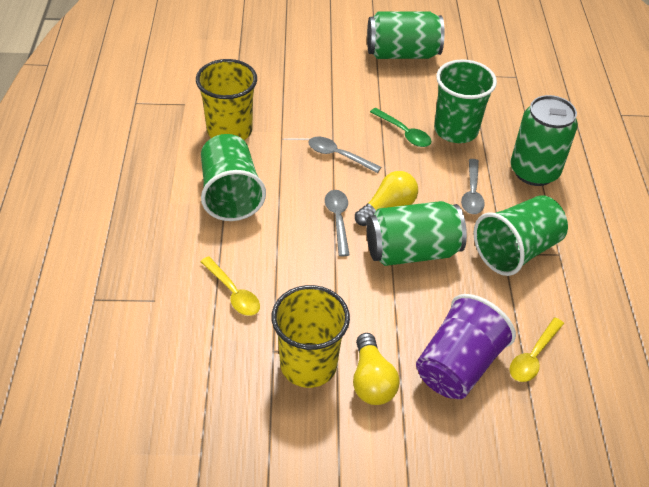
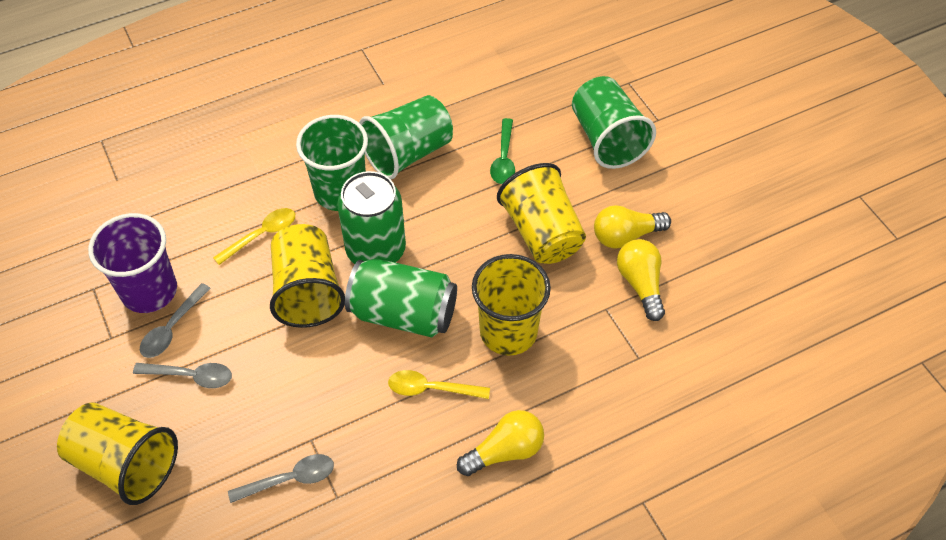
green can: 3 -> 2
yellow cup: 2 -> 4
yellow light bulb: 2 -> 3

